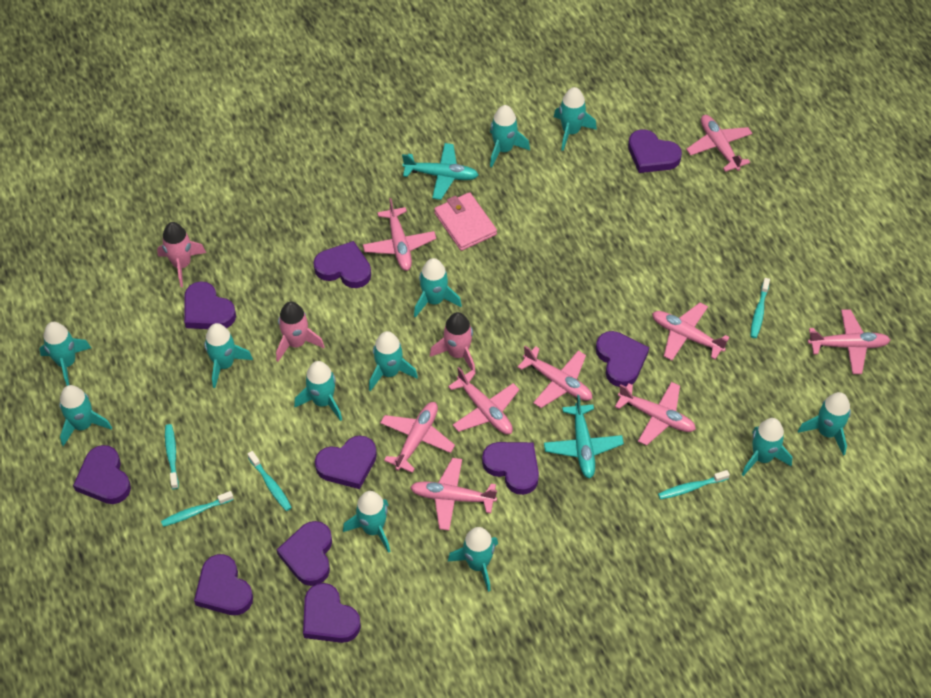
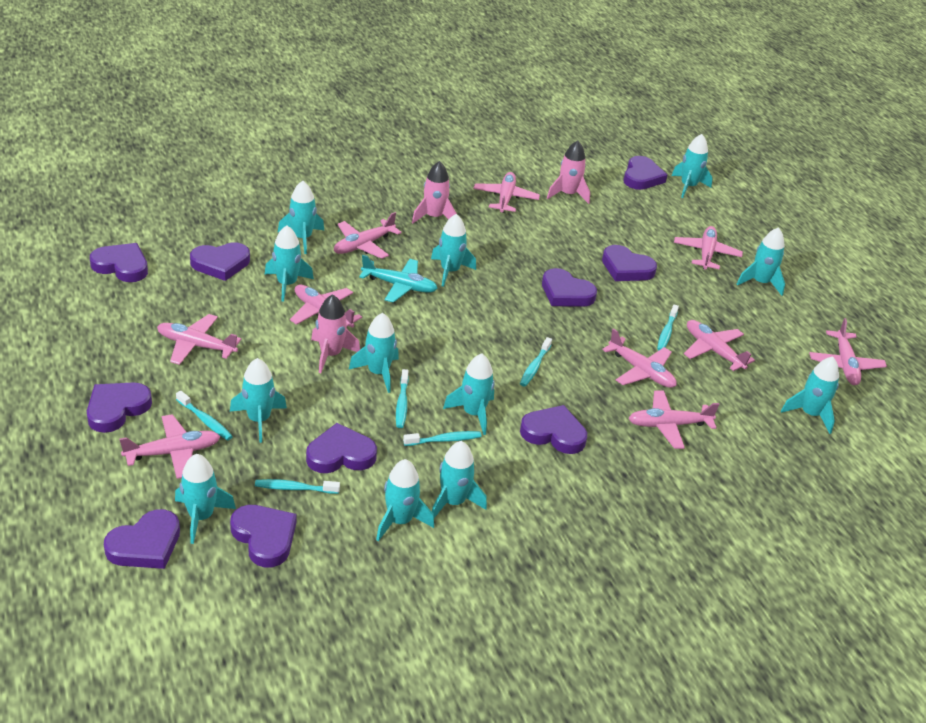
pink plane: 9 -> 10
pink wallet: 1 -> 0
turquoise plane: 2 -> 1
turquoise toothbrush: 5 -> 6

